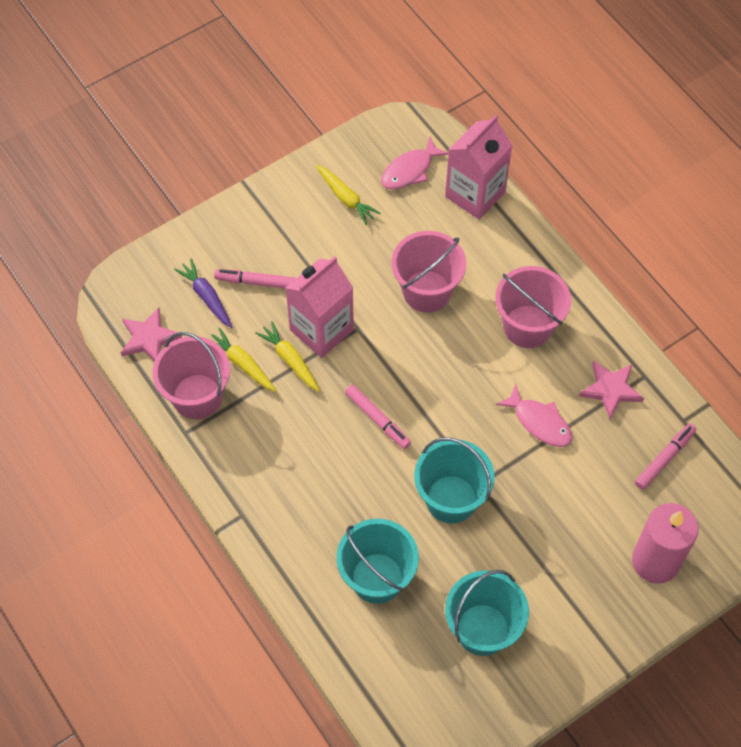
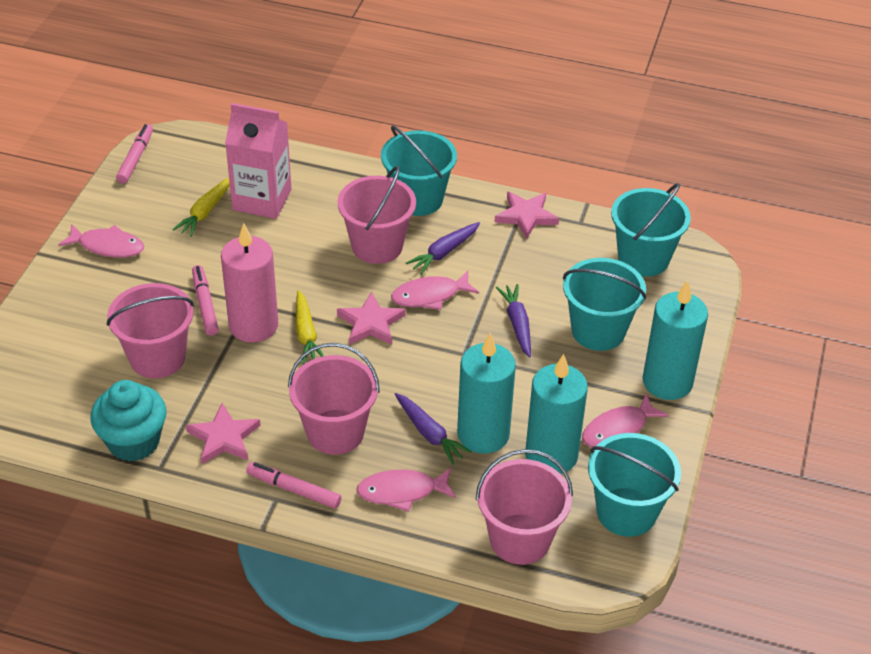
pink bucket: 3 -> 4
pink carton: 2 -> 1
pink fish: 2 -> 4
pink star: 2 -> 3
purple carrot: 1 -> 3
turquoise bucket: 3 -> 4
turquoise candle: 0 -> 3
turquoise cupcake: 0 -> 1
yellow carrot: 3 -> 2

